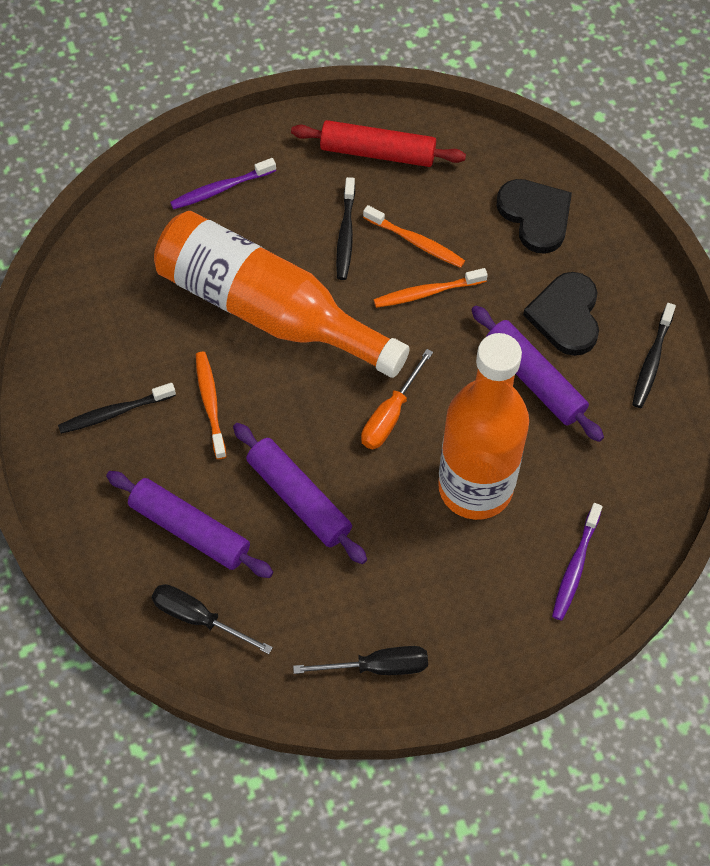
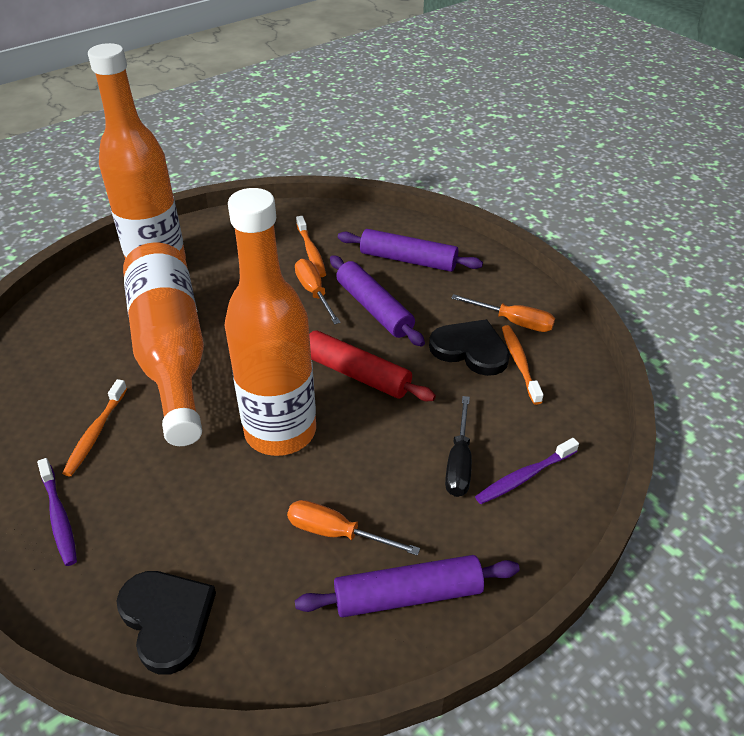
black screwdriver: 2 -> 1
black toothbrush: 3 -> 0
orange bottle: 2 -> 3
orange screwdriver: 1 -> 3

